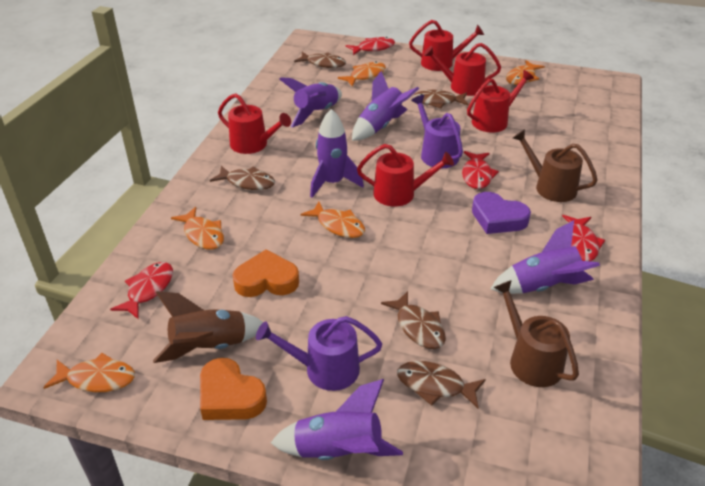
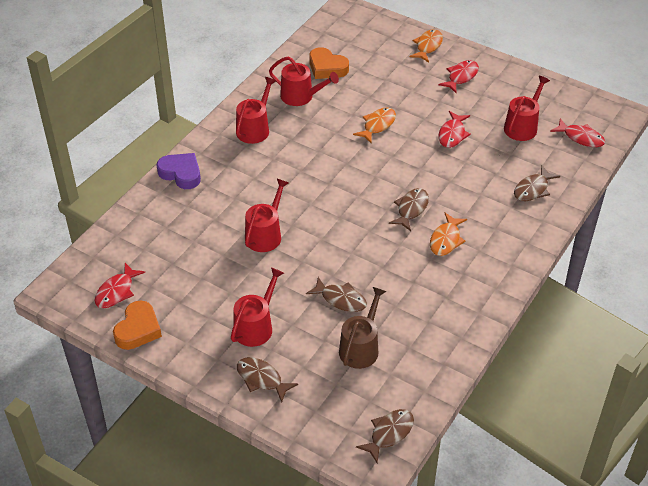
brown rocket: 1 -> 0
brown watering can: 2 -> 1
orange fish: 5 -> 3
purple rocket: 5 -> 0
purple watering can: 2 -> 0

